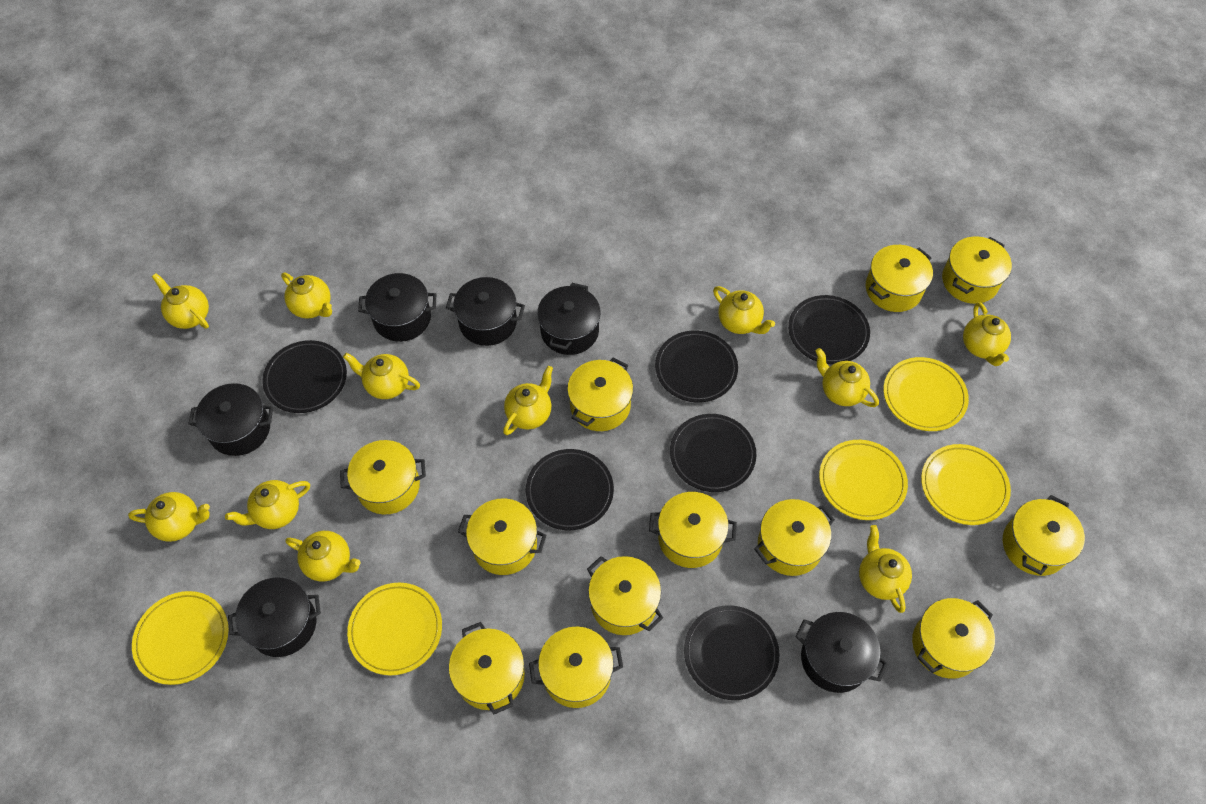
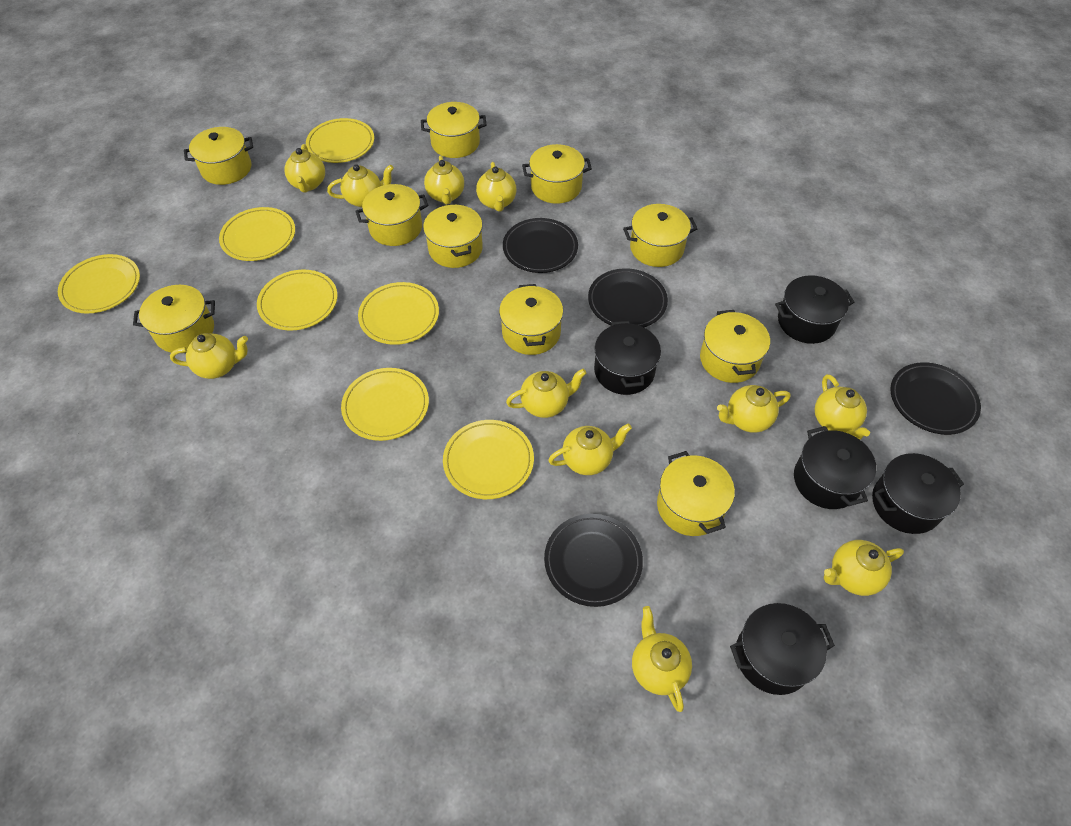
black plate: 6 -> 4
black pot: 6 -> 5
yellow plate: 5 -> 7
yellow pot: 12 -> 10

